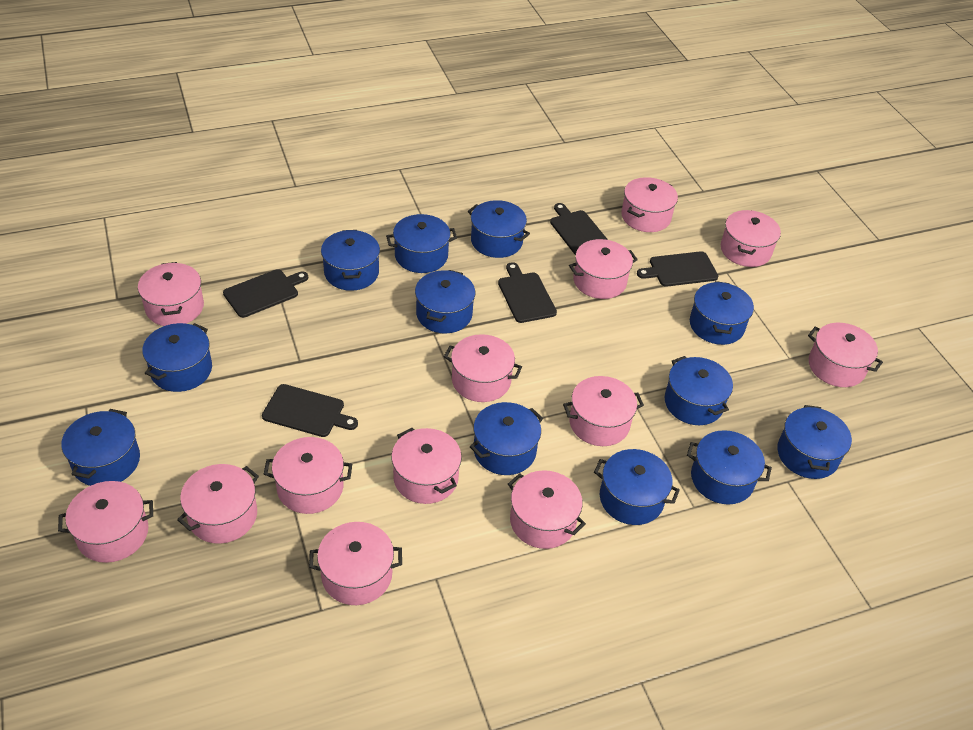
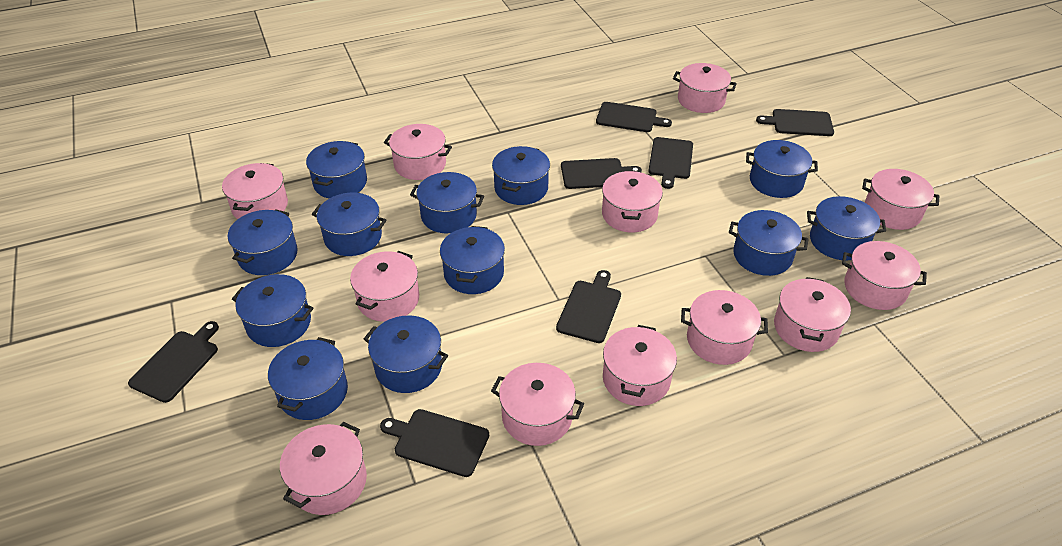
black cutting board: 5 -> 7
pink pot: 13 -> 12

